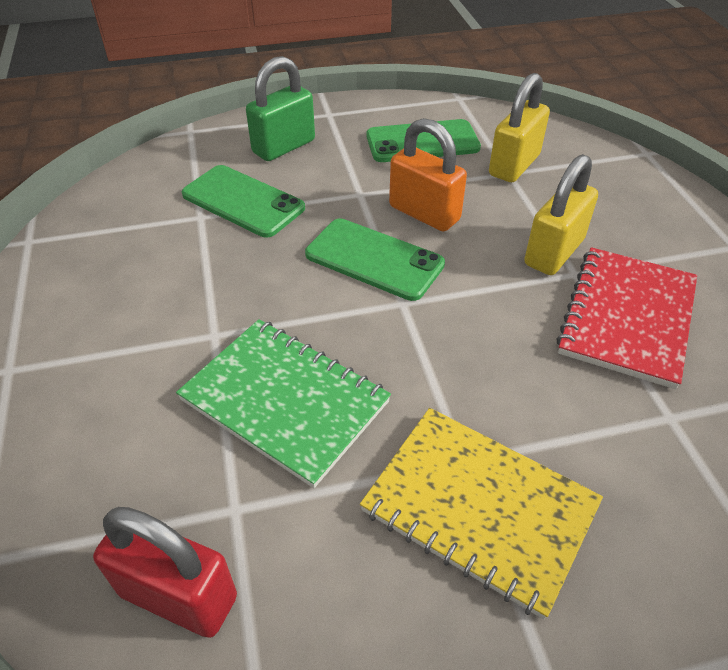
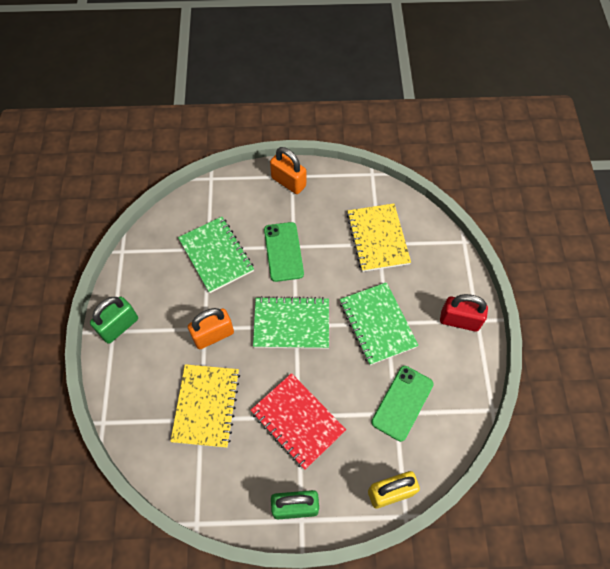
green notebook: 1 -> 3
green padlock: 1 -> 2
green phone: 3 -> 2
orange padlock: 1 -> 2
yellow notebook: 1 -> 2
yellow padlock: 2 -> 1

